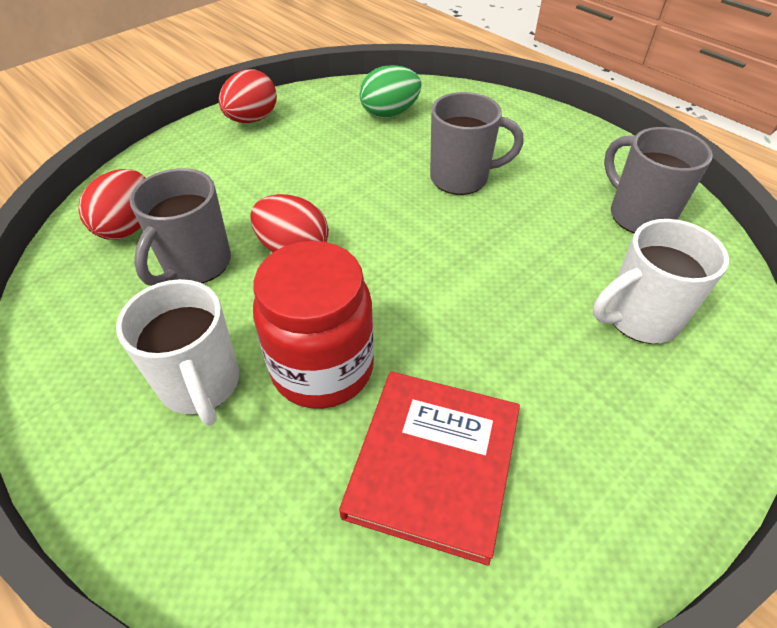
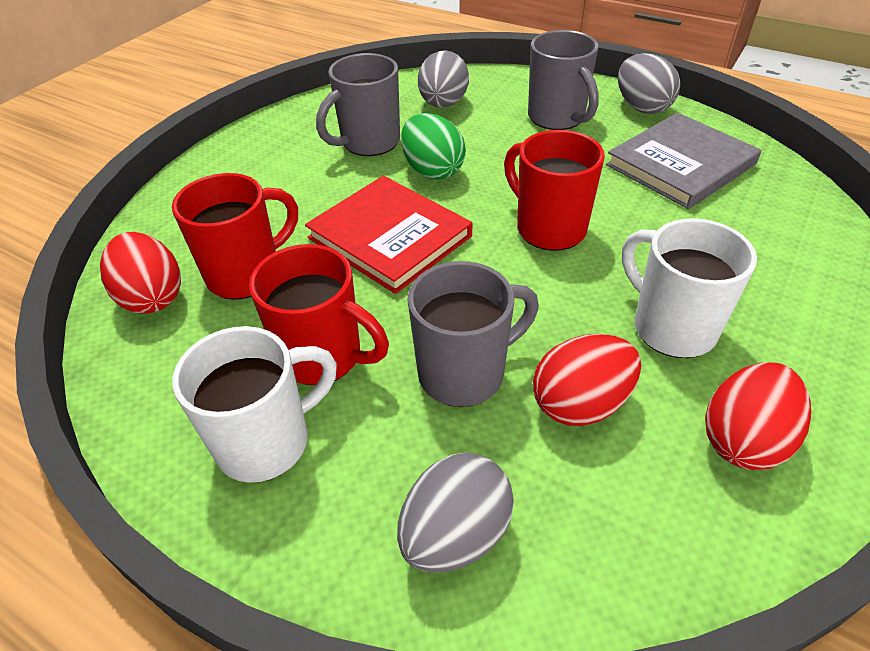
grey book: 0 -> 1
grey egg: 0 -> 3
red jar: 1 -> 0
red mug: 0 -> 3

